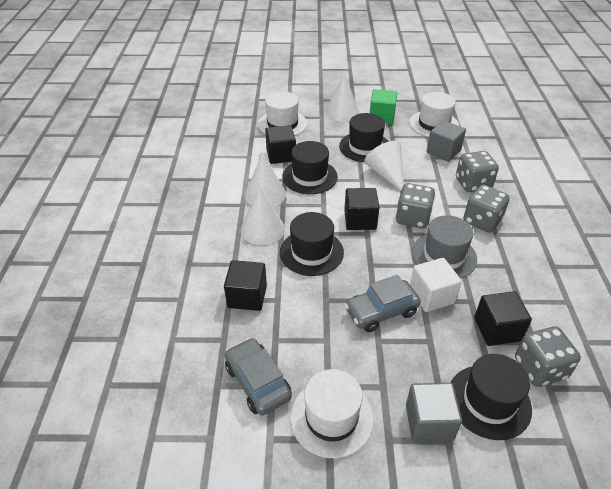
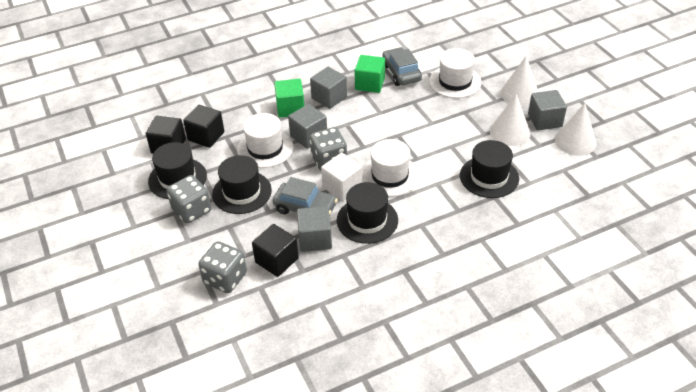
black cube: 4 -> 3
green cube: 1 -> 2
grey cube: 2 -> 4
grey dice: 4 -> 3
grey hat: 1 -> 0
white cone: 4 -> 3

